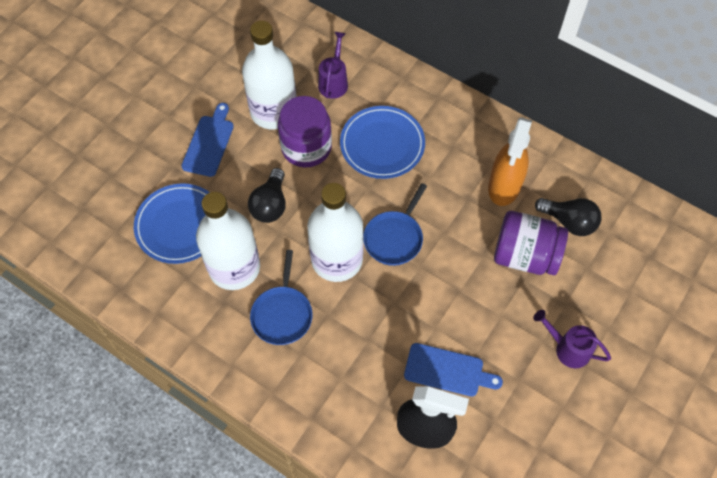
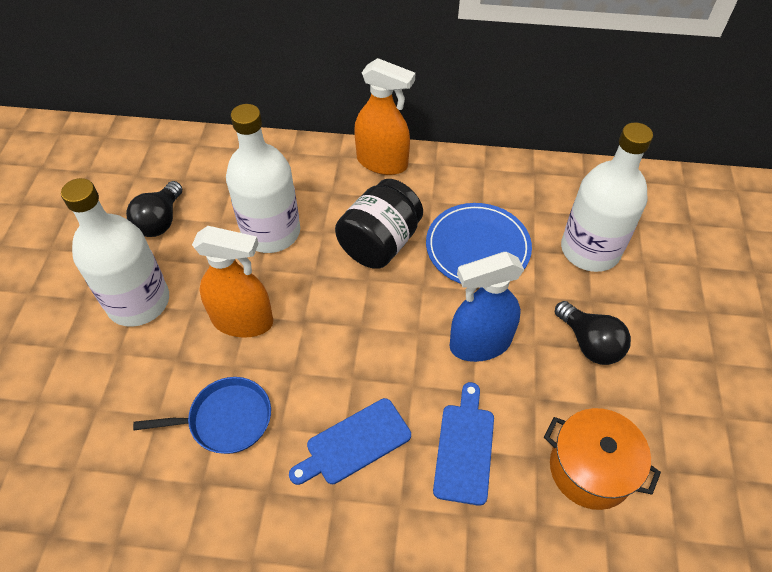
black jar: 0 -> 1
black spray bottle: 1 -> 0
blue pan: 2 -> 1
blue plate: 2 -> 1
blue spray bottle: 0 -> 1
orange pot: 0 -> 1
orange spray bottle: 1 -> 2
purple jar: 2 -> 0
purple watering can: 2 -> 0

